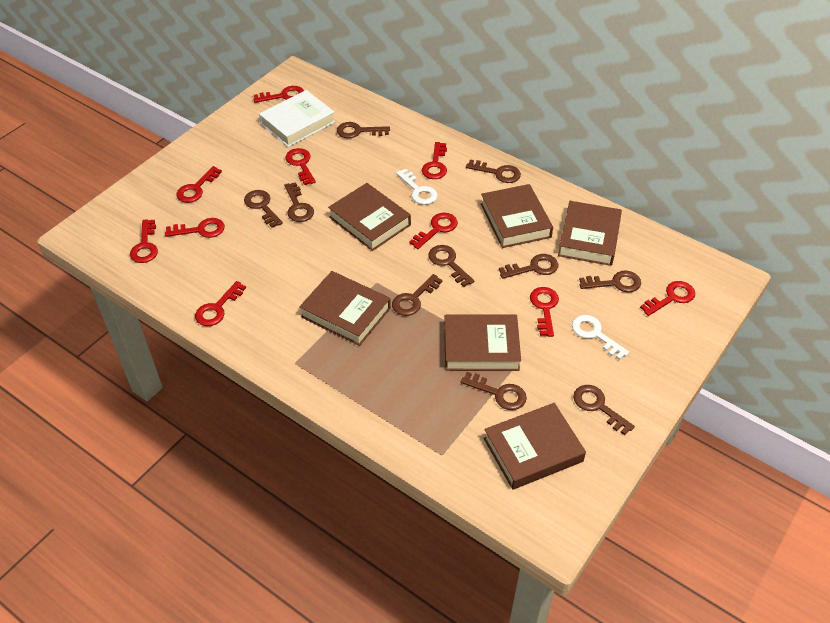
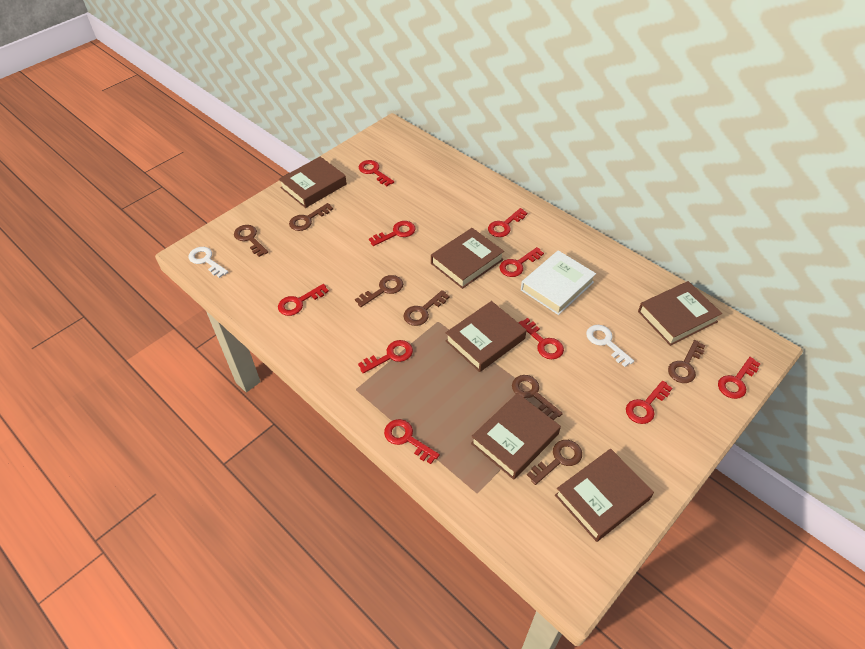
brown key: 10 -> 7

